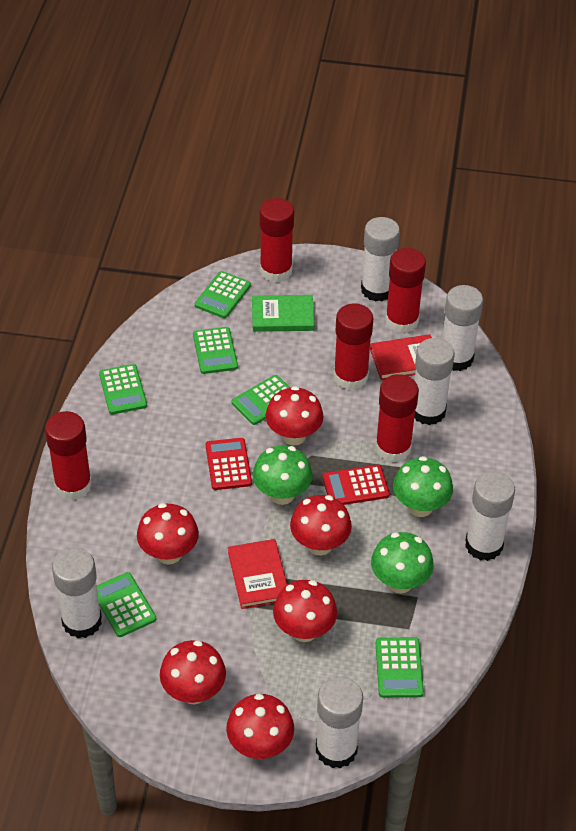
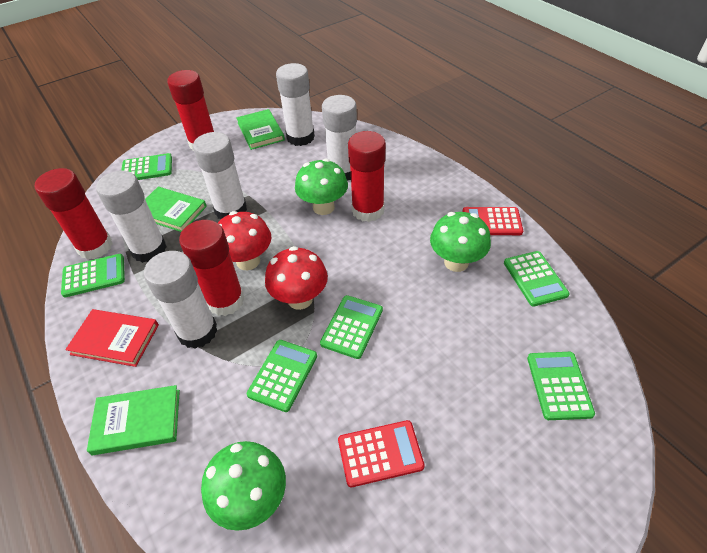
green book: 1 -> 3
red book: 2 -> 1
red glue stick: 5 -> 4
red mushroom: 6 -> 2
white glue stick: 6 -> 5

